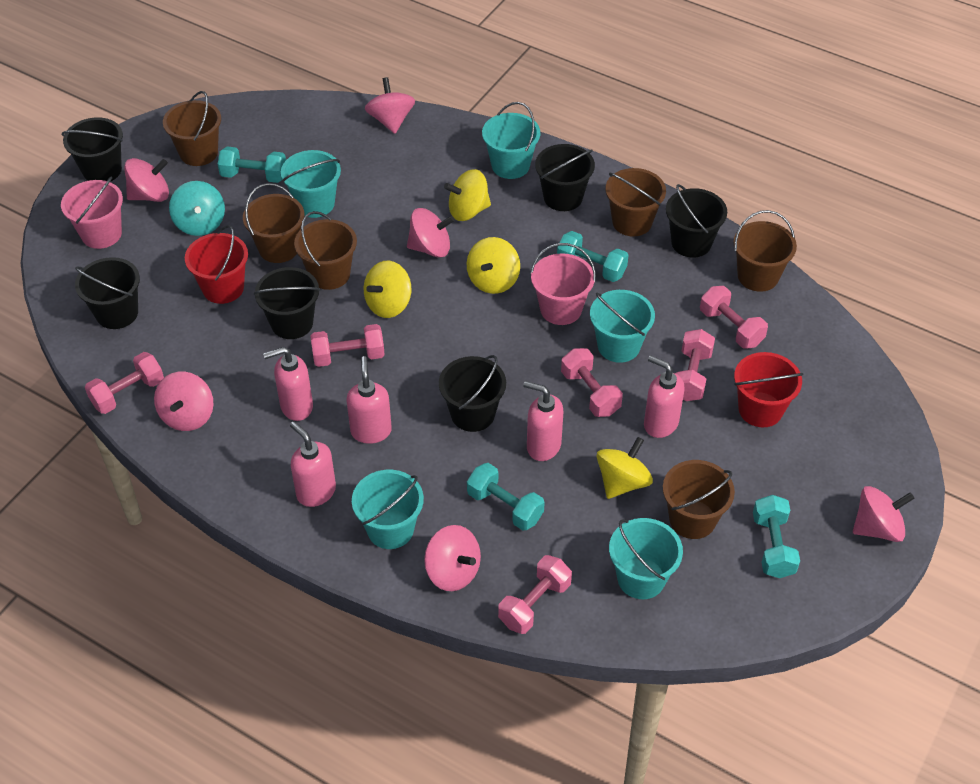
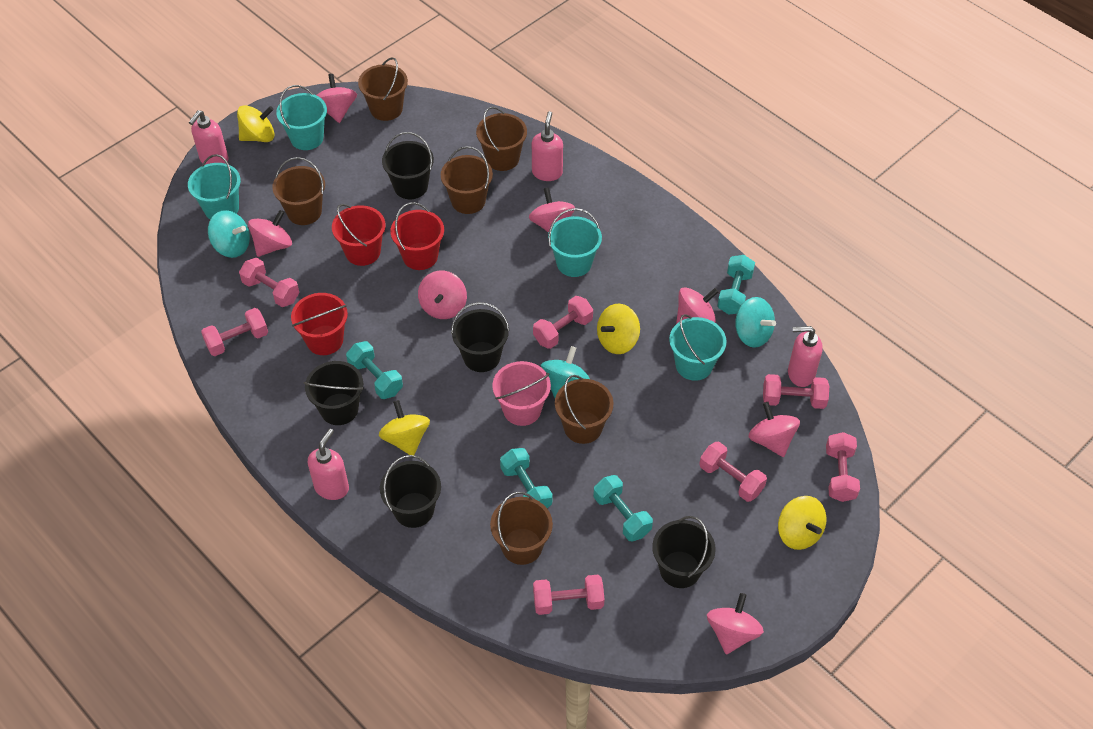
black bucket: 6 -> 5
pink bucket: 2 -> 1
pink dumbbell: 6 -> 7
pink soap dispenser: 5 -> 4
pink spinning top: 6 -> 7
red bucket: 2 -> 3
turquoise bucket: 5 -> 4
turquoise spinning top: 1 -> 3

